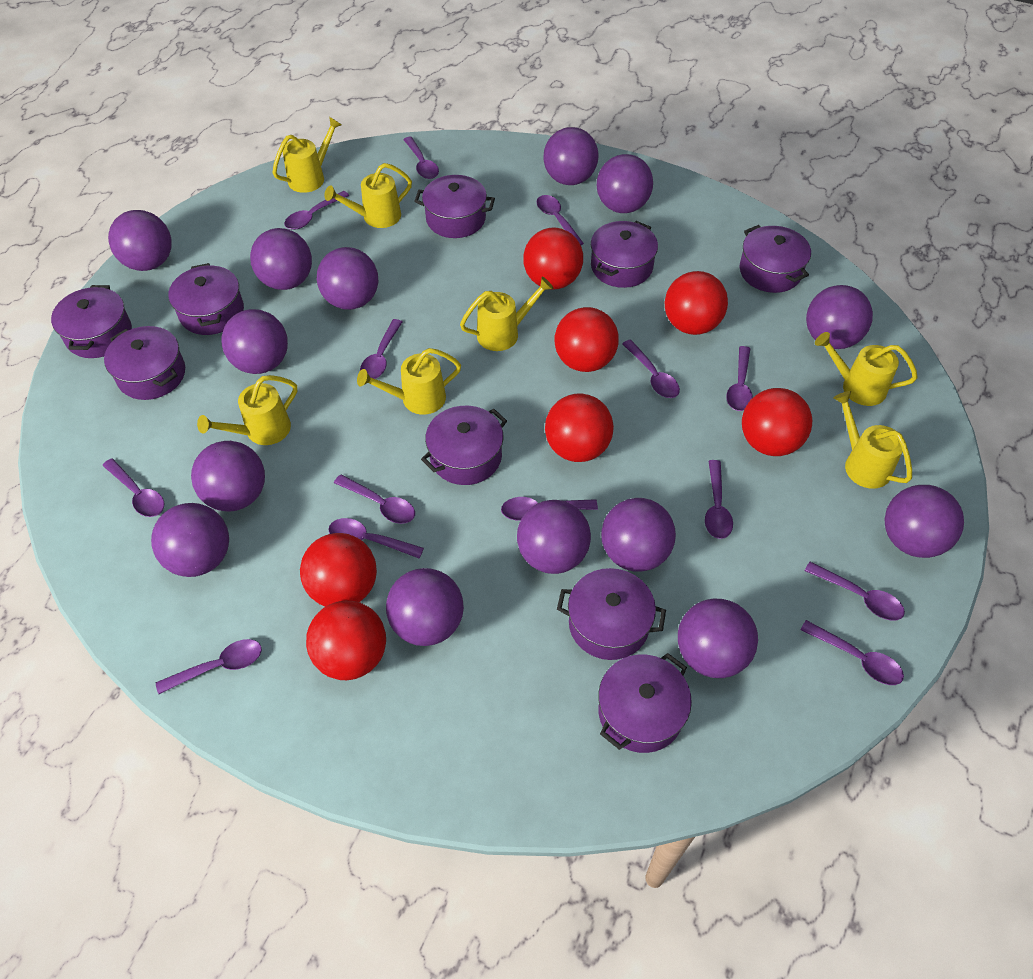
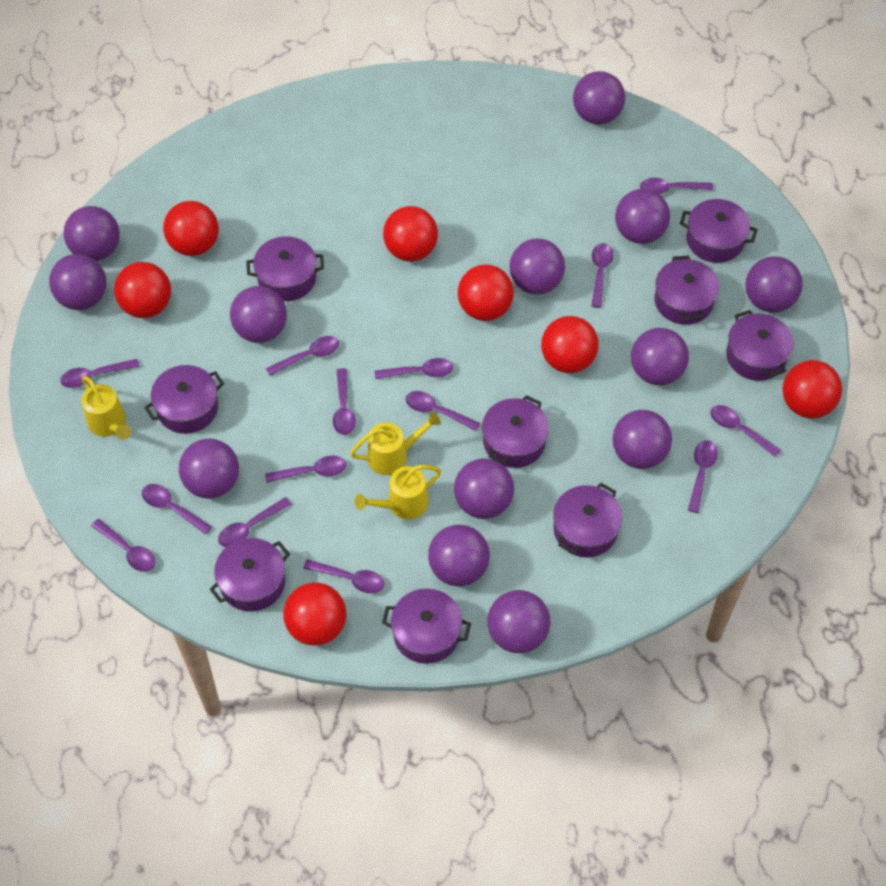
purple ball: 14 -> 13
yellow watering can: 7 -> 3

